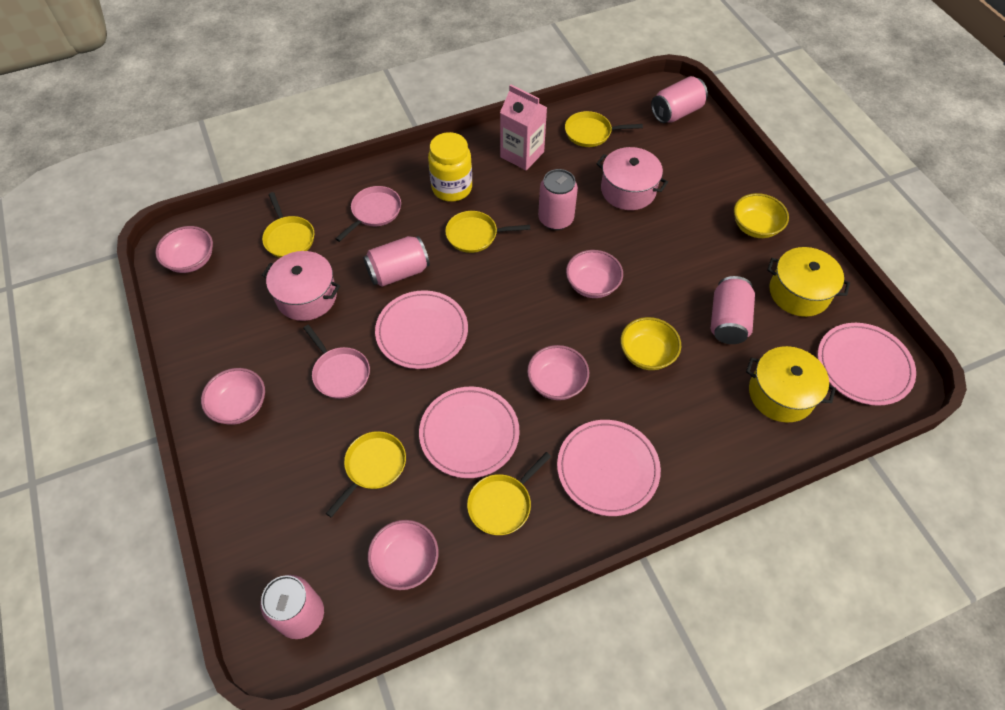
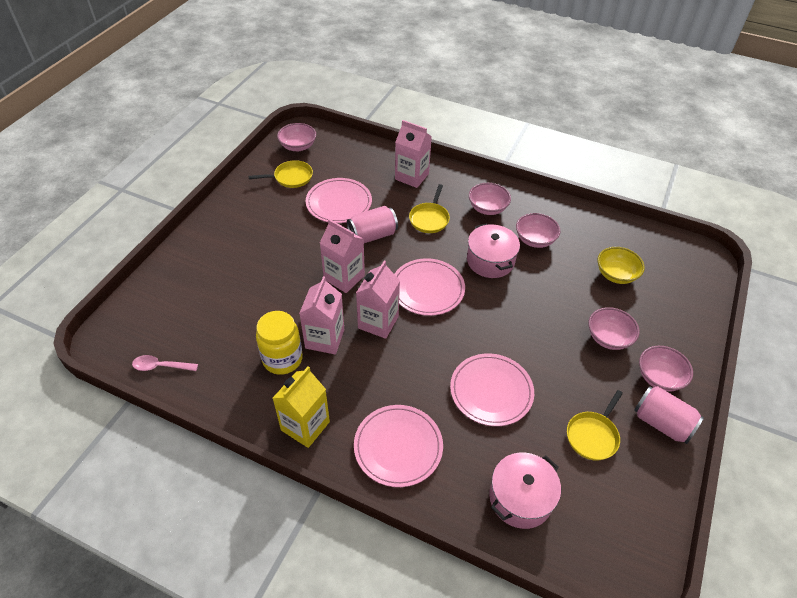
pink can: 5 -> 2
pink carton: 1 -> 4
pink pan: 2 -> 0
pink spoon: 0 -> 1
yellow bowl: 2 -> 1
yellow carton: 0 -> 1
yellow pan: 5 -> 3
yellow pot: 2 -> 0

